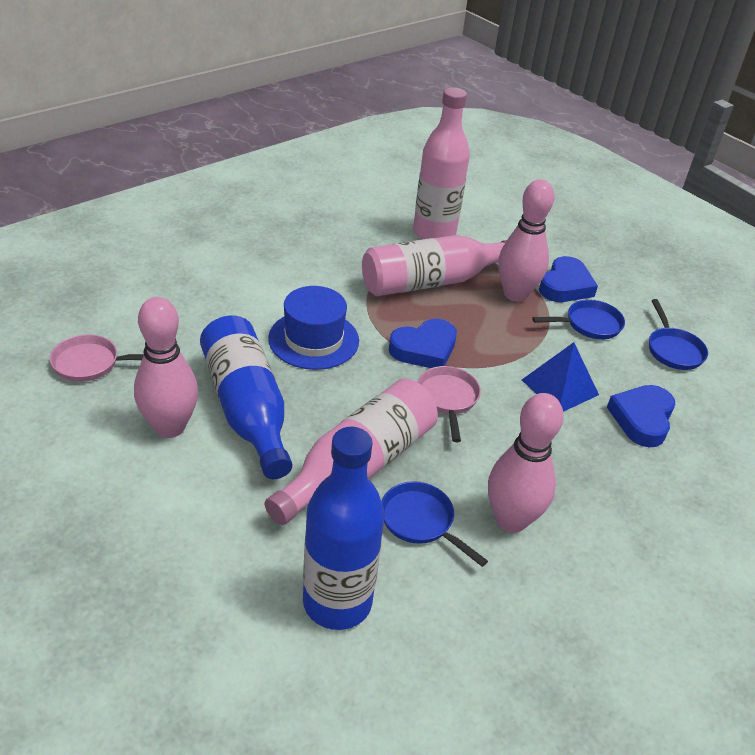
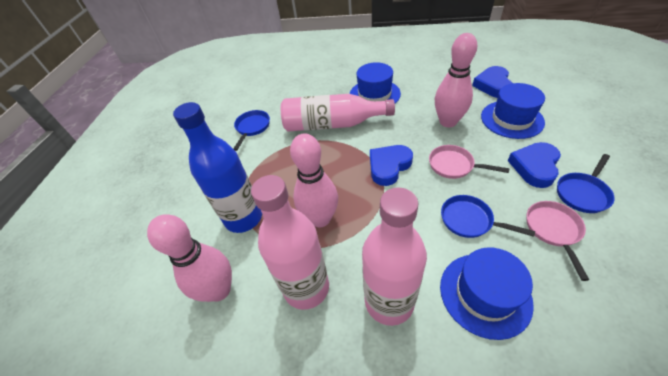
blue bottle: 2 -> 1
blue hat: 1 -> 3
blue pyramid: 1 -> 0

